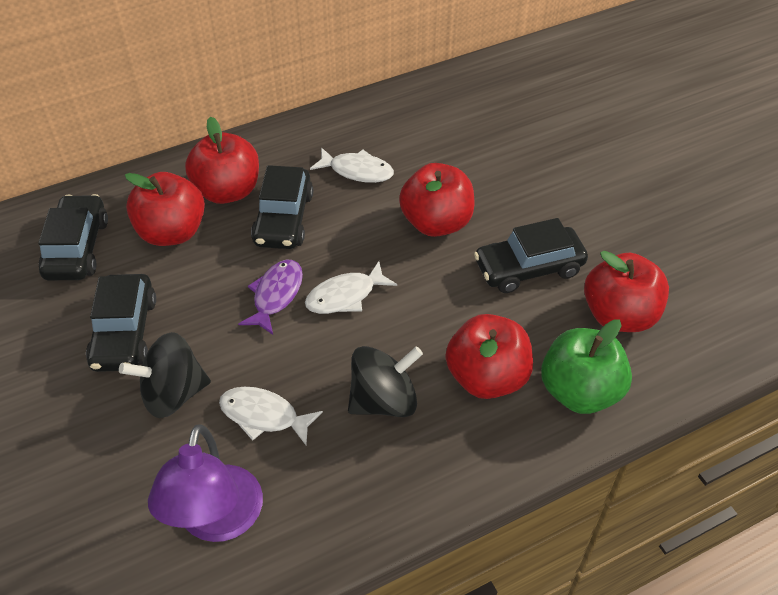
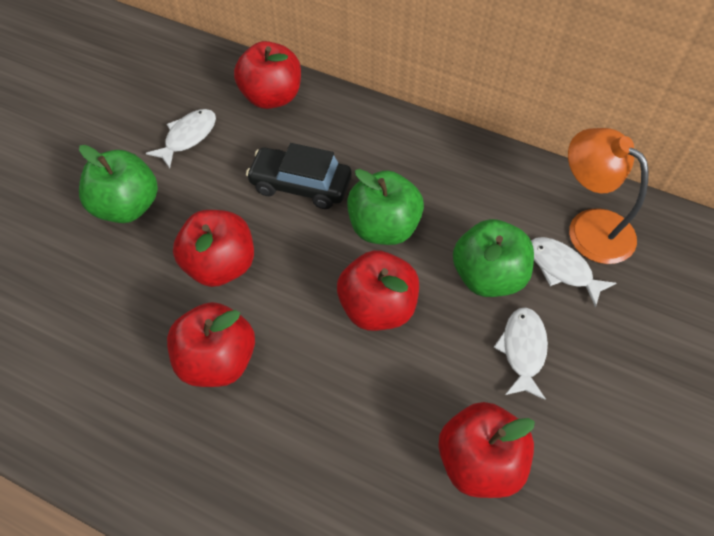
black car: 4 -> 1
black spinning top: 2 -> 0
green apple: 1 -> 3
orange lamp: 0 -> 1
purple fish: 1 -> 0
purple lamp: 1 -> 0

